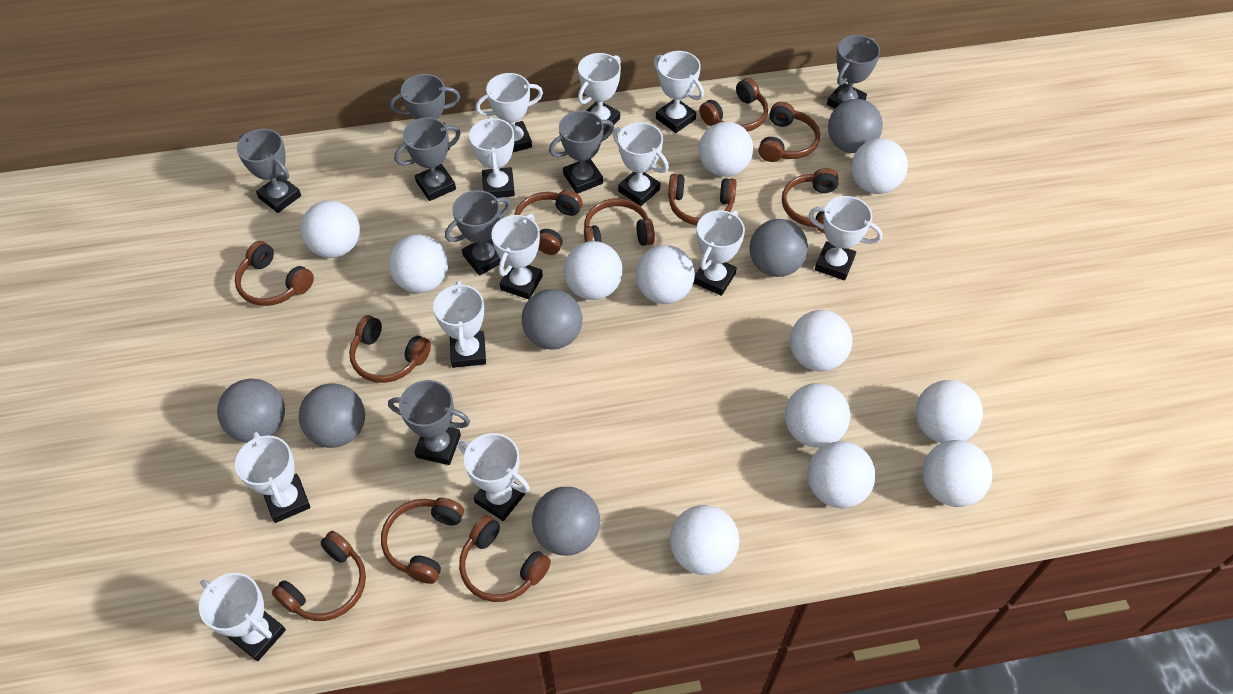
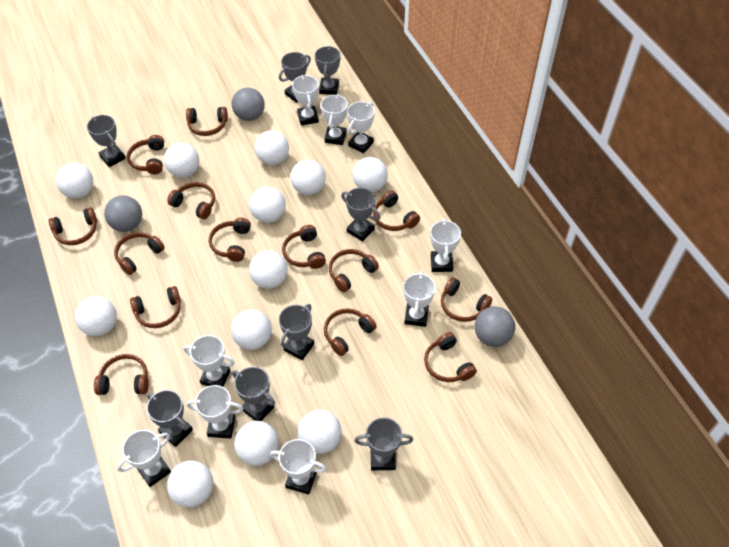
brown headphones: 11 -> 14
grey ball: 6 -> 3
grey trophy: 7 -> 8
white trophy: 12 -> 9

